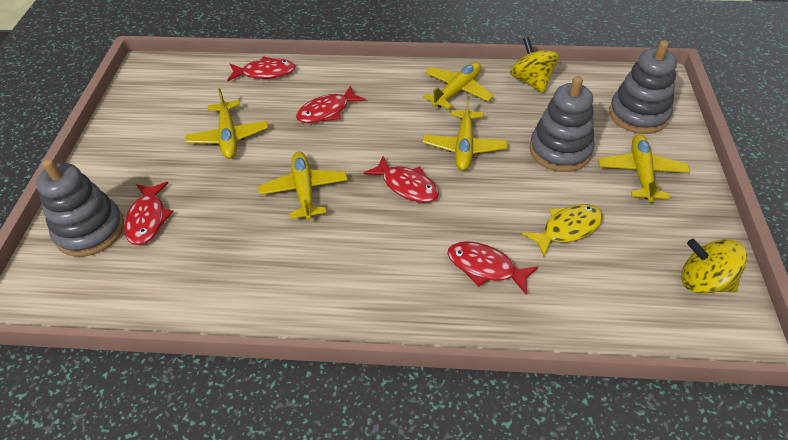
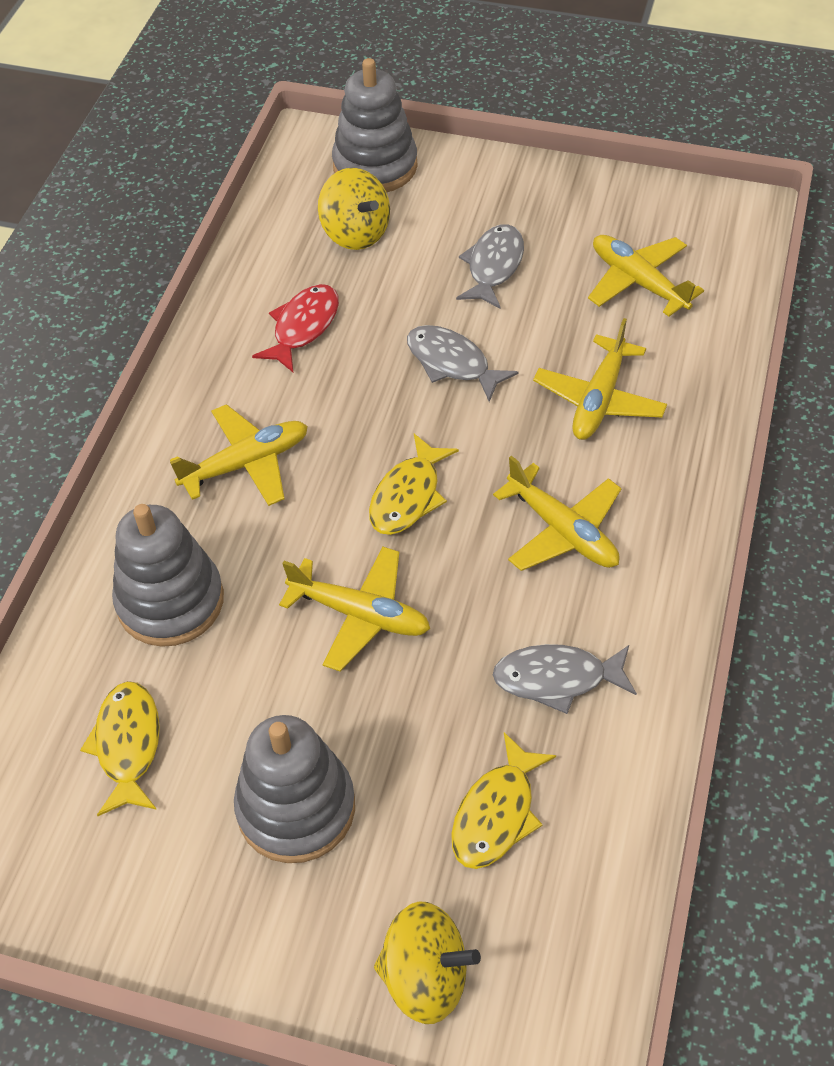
grey fish: 0 -> 3
red fish: 5 -> 1
yellow fish: 1 -> 3

